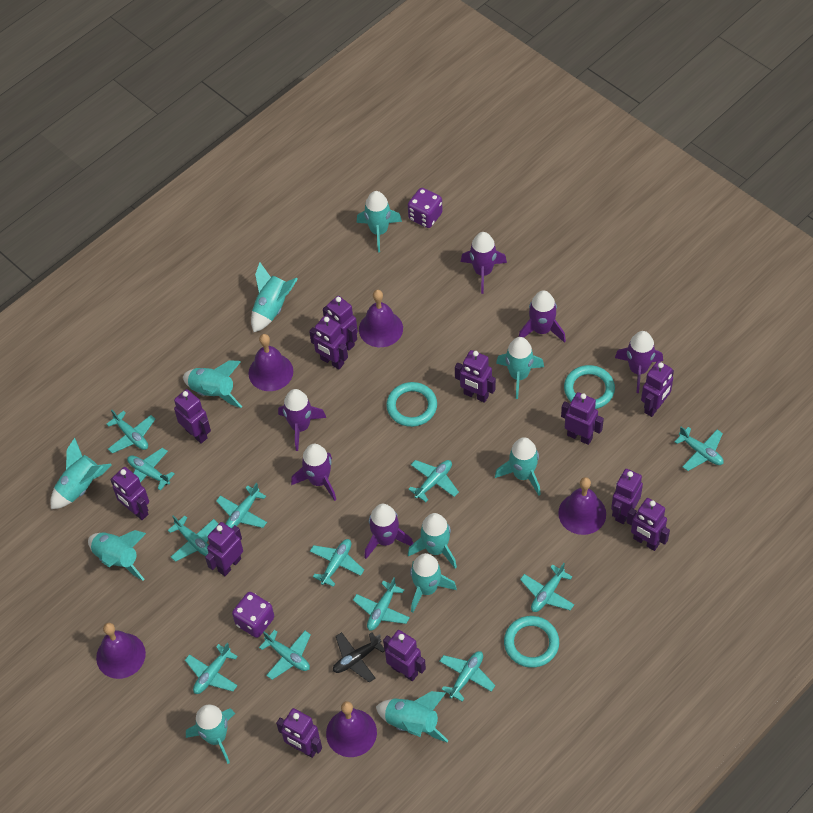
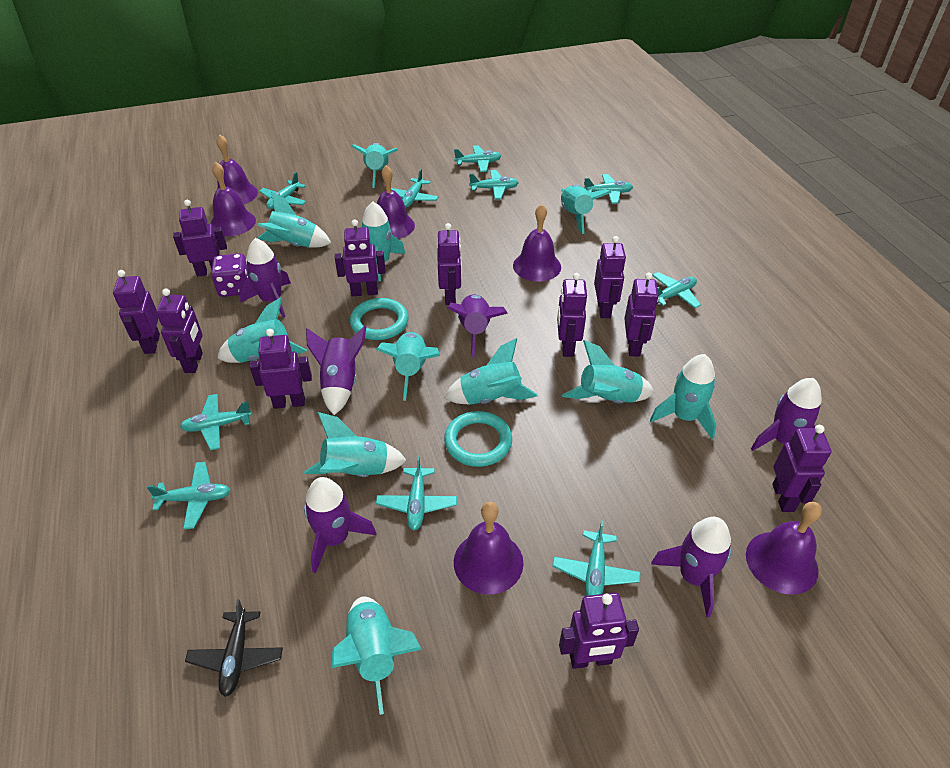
purple bell: 5 -> 6
purple dice: 2 -> 1
purple robot: 12 -> 11
turquoise plane: 12 -> 10
turquoise ring: 3 -> 2

